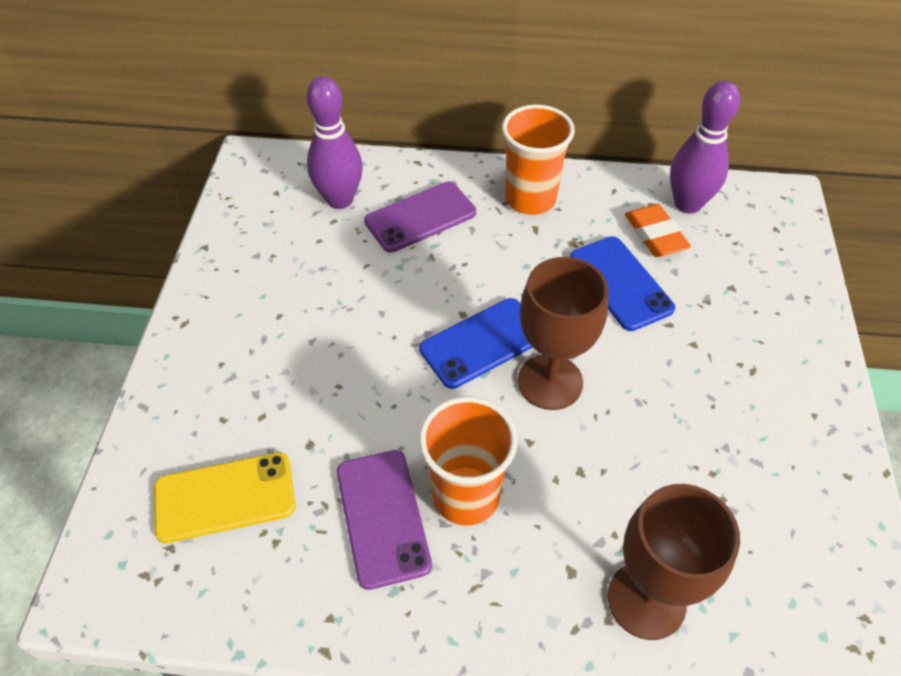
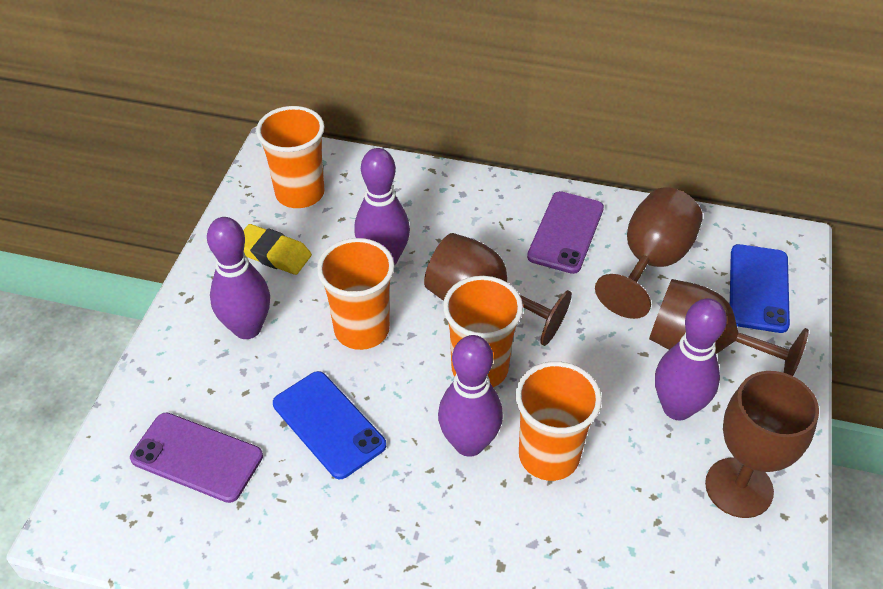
brown goblet: 2 -> 4
orange cup: 2 -> 4
orange eraser: 1 -> 0
purple bowling pin: 2 -> 4
yellow eraser: 0 -> 1
yellow phone: 1 -> 0

